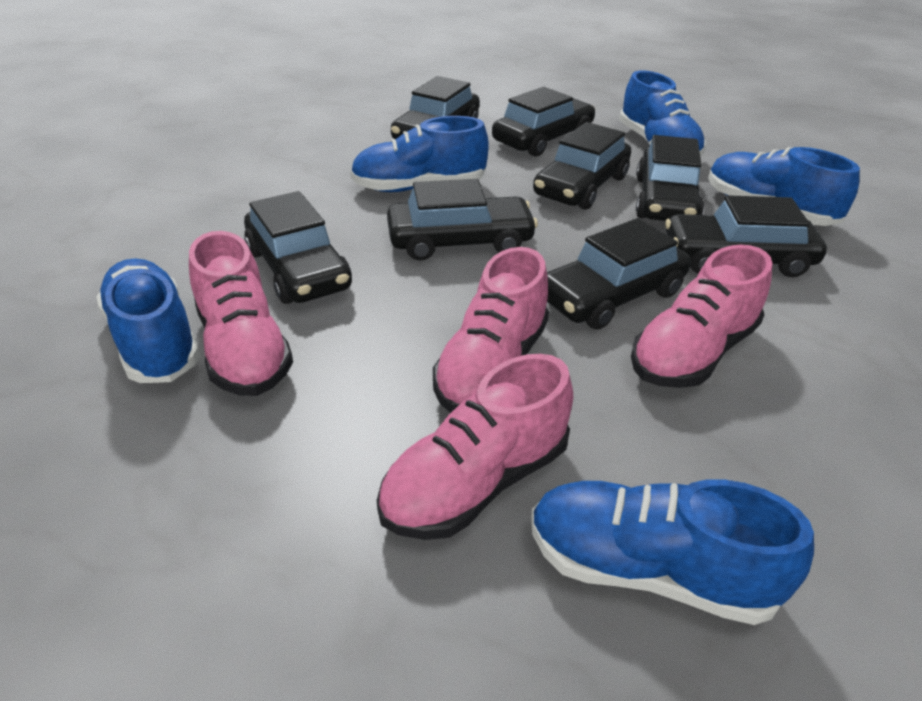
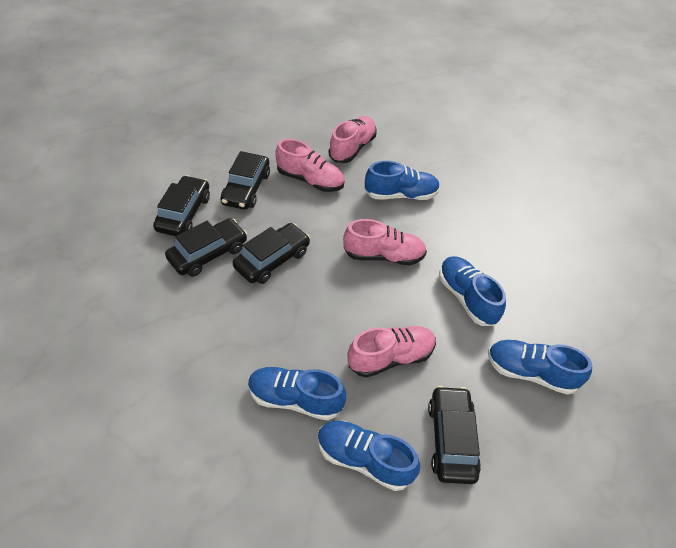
black car: 8 -> 5

